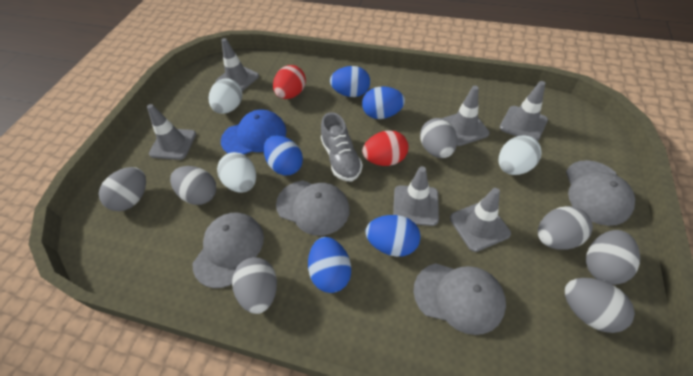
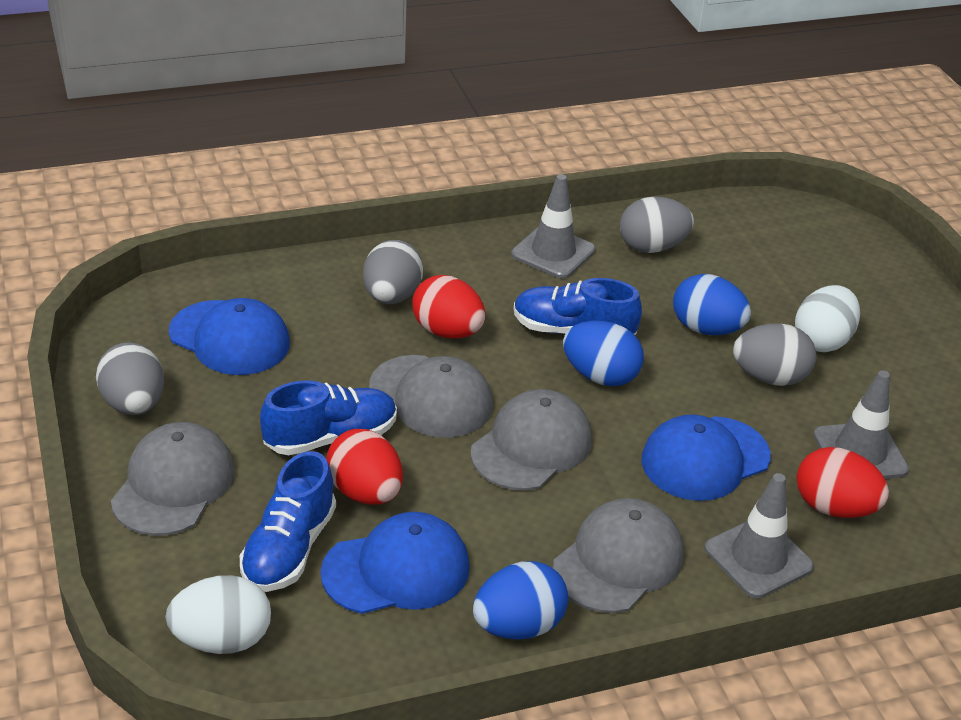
blue cap: 1 -> 3
blue egg: 5 -> 3
blue shoe: 0 -> 3
grey egg: 7 -> 4
grey shoe: 1 -> 0
grey traffic cone: 6 -> 3
red egg: 2 -> 3
white egg: 3 -> 2

